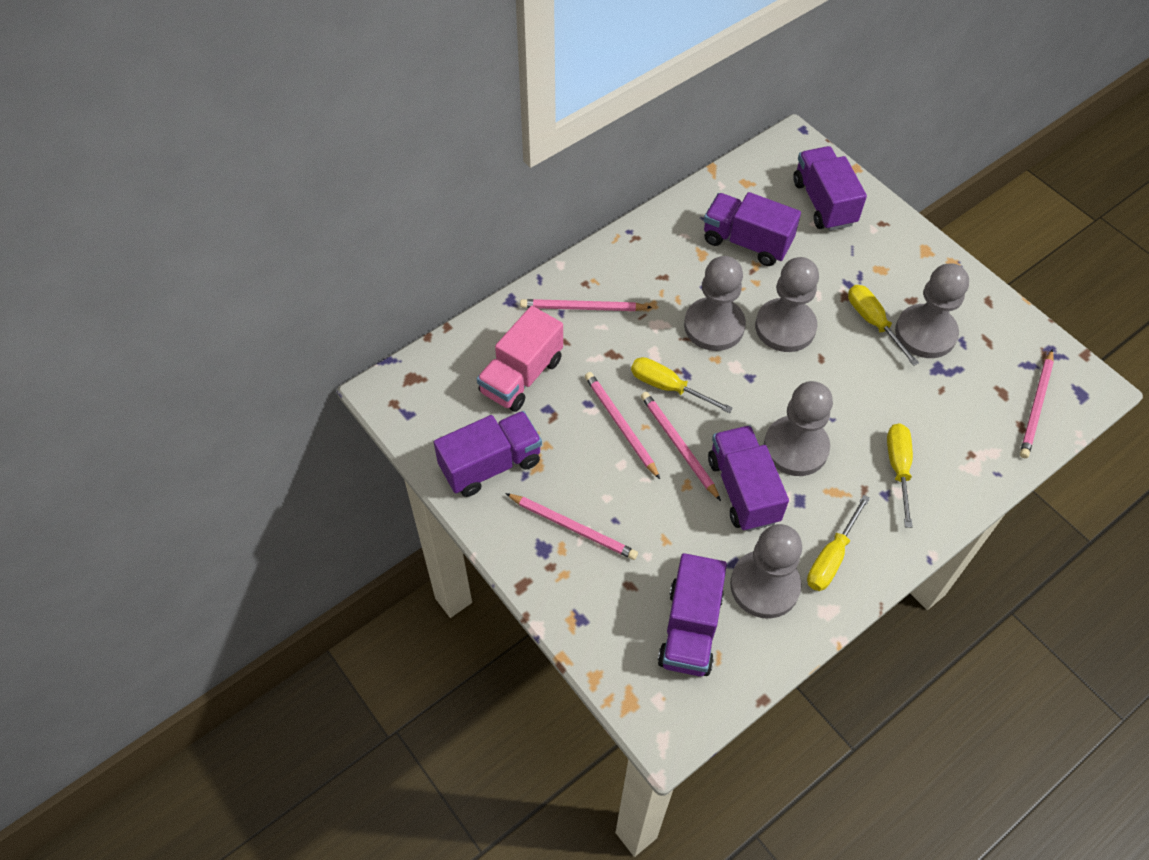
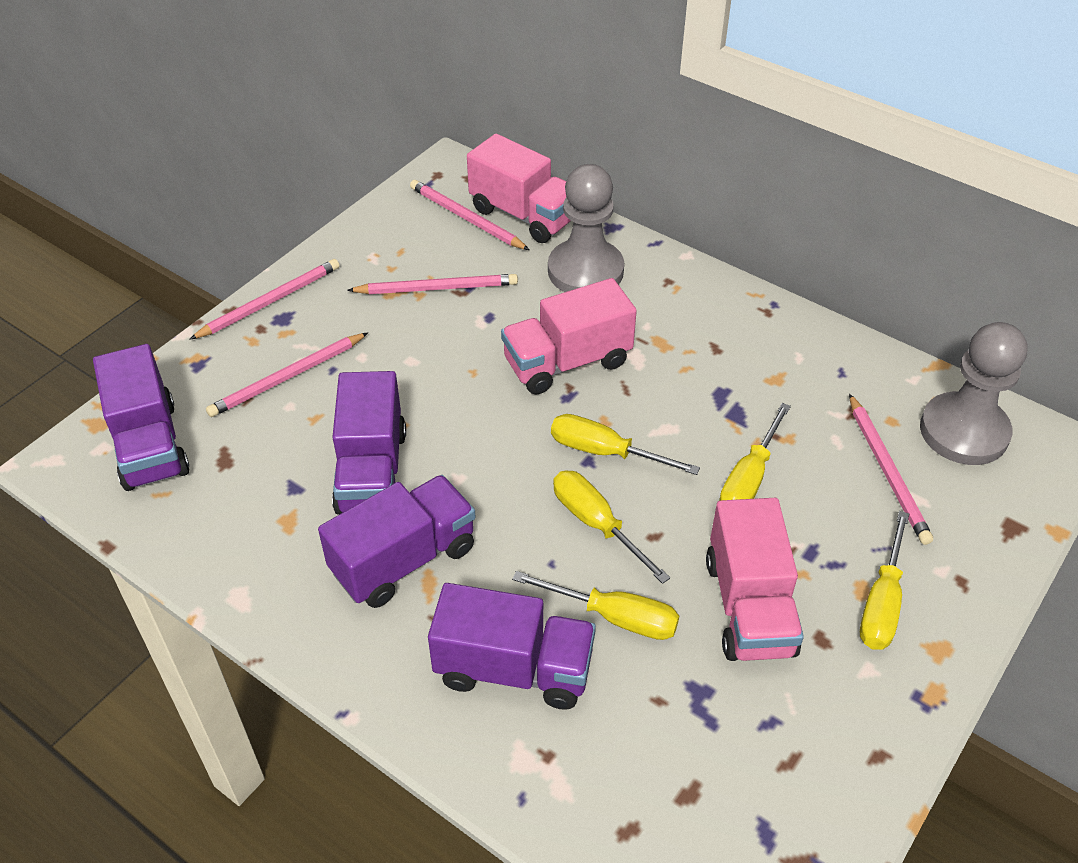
grey pawn: 5 -> 2
pink truck: 1 -> 3
purple truck: 5 -> 4
yellow screwdriver: 4 -> 5

